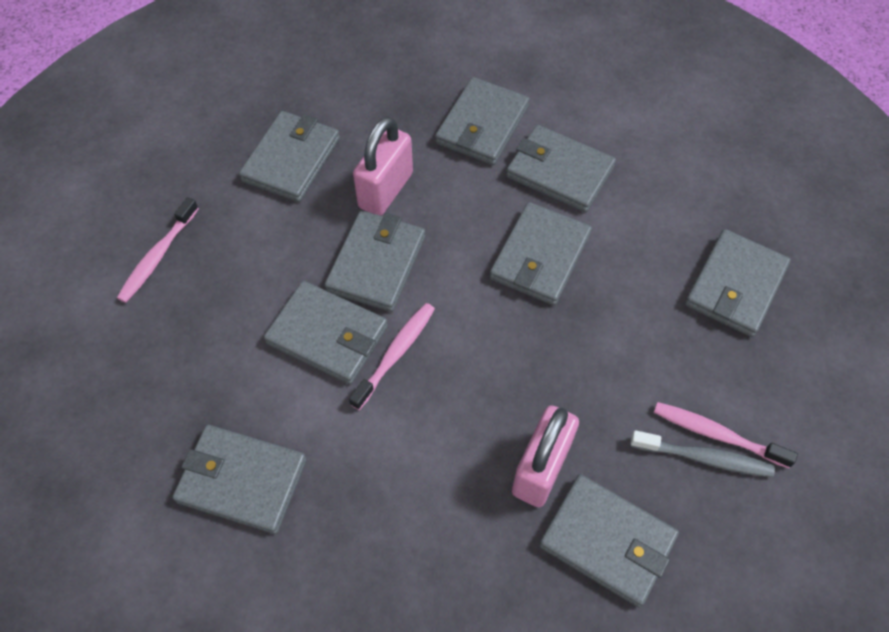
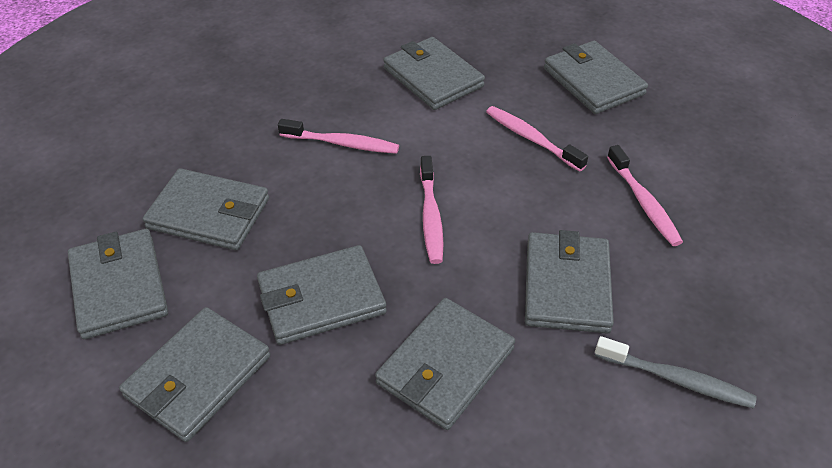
grey wallet: 9 -> 8
pink padlock: 2 -> 0
pink toothbrush: 3 -> 4

